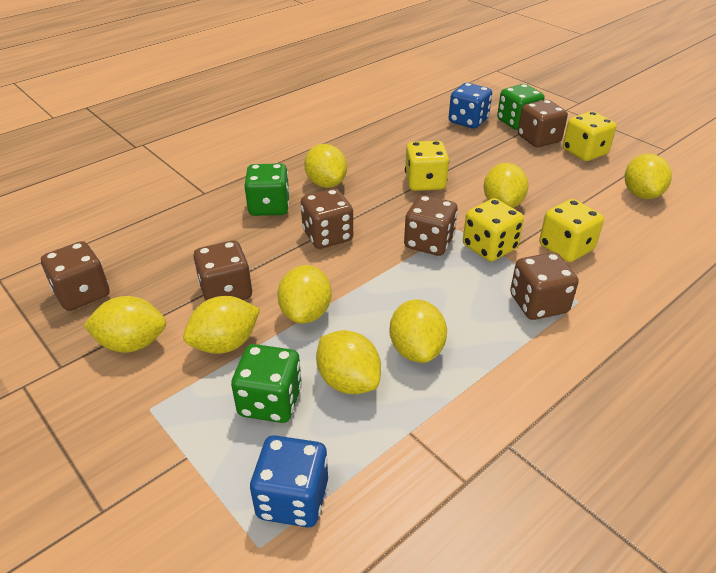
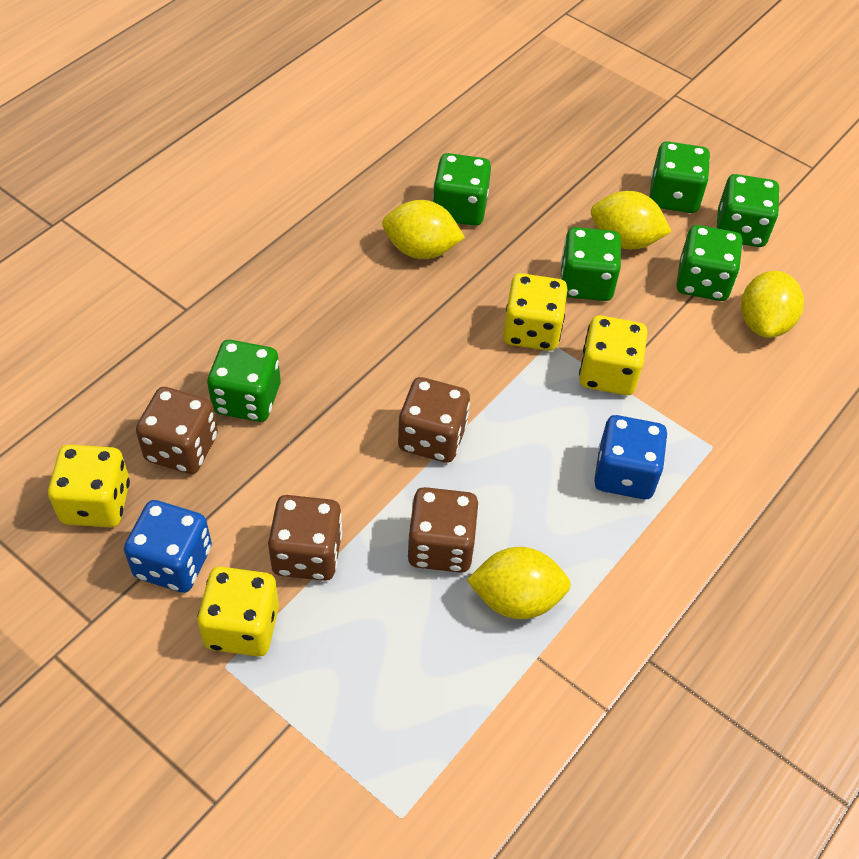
brown dice: 6 -> 4
green dice: 3 -> 6
yellow lemon: 8 -> 4

